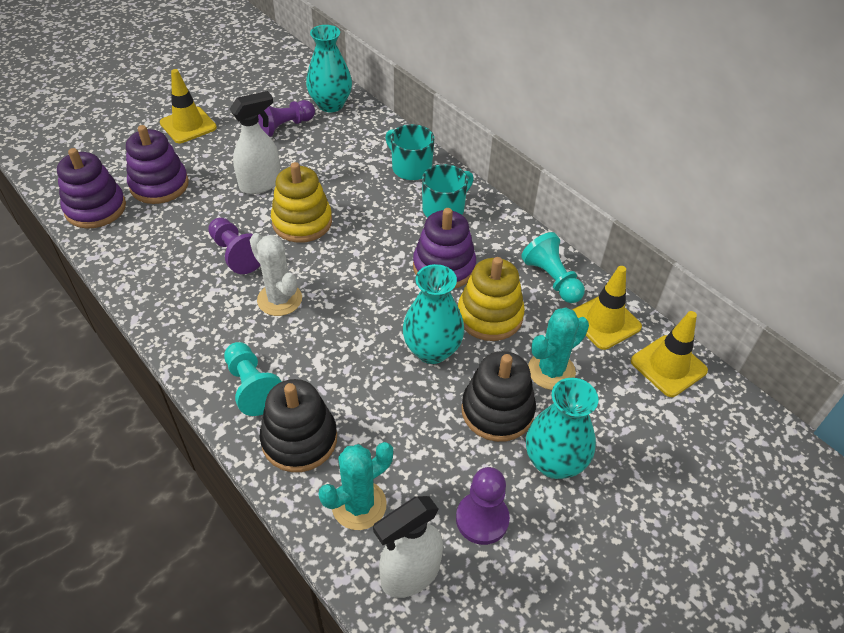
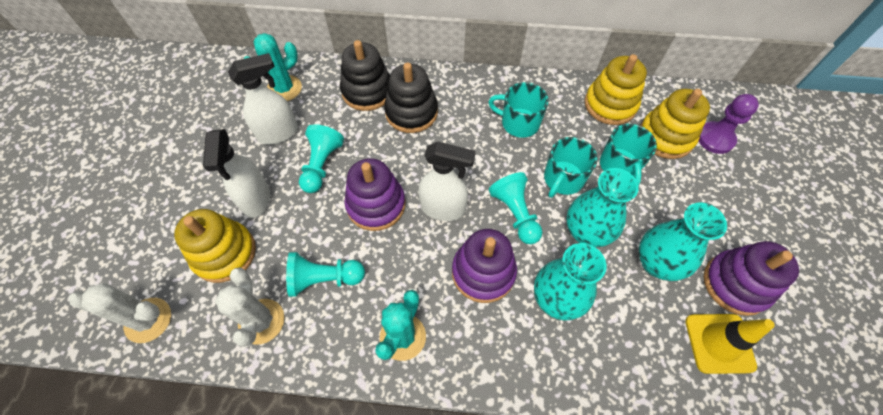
purple pawn: 3 -> 1
turquoise mug: 2 -> 3
turquoise pawn: 2 -> 3
white cactus: 1 -> 2
white spray bottle: 2 -> 3
yellow stacking toy: 2 -> 3
yellow traffic cone: 3 -> 1

